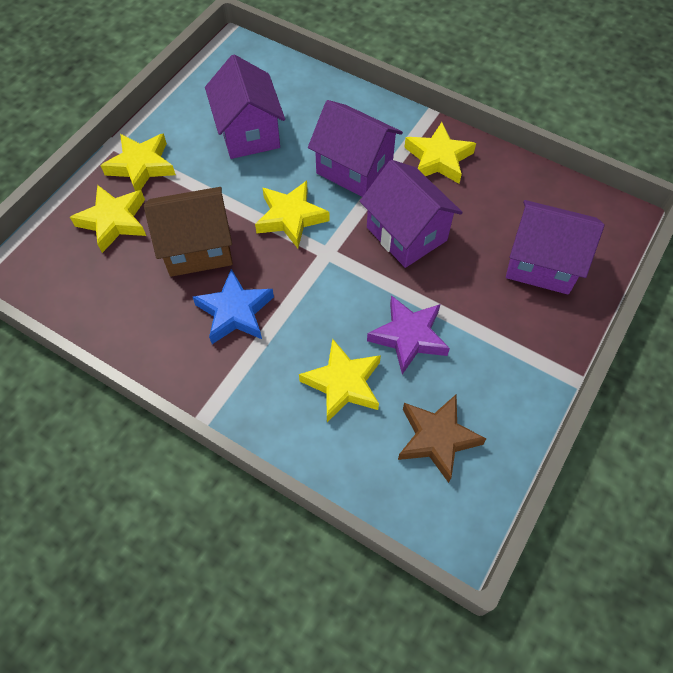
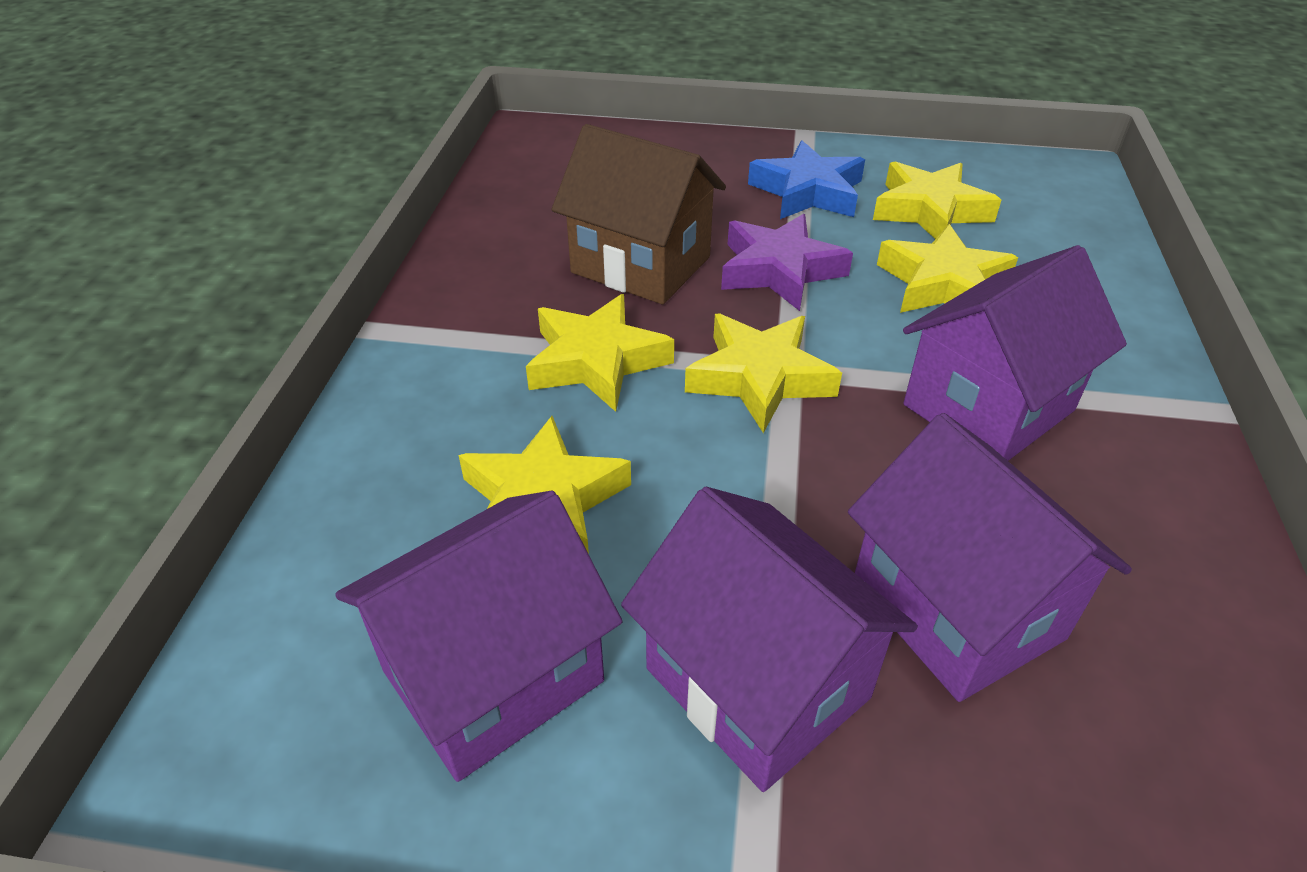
brown star: 1 -> 0

